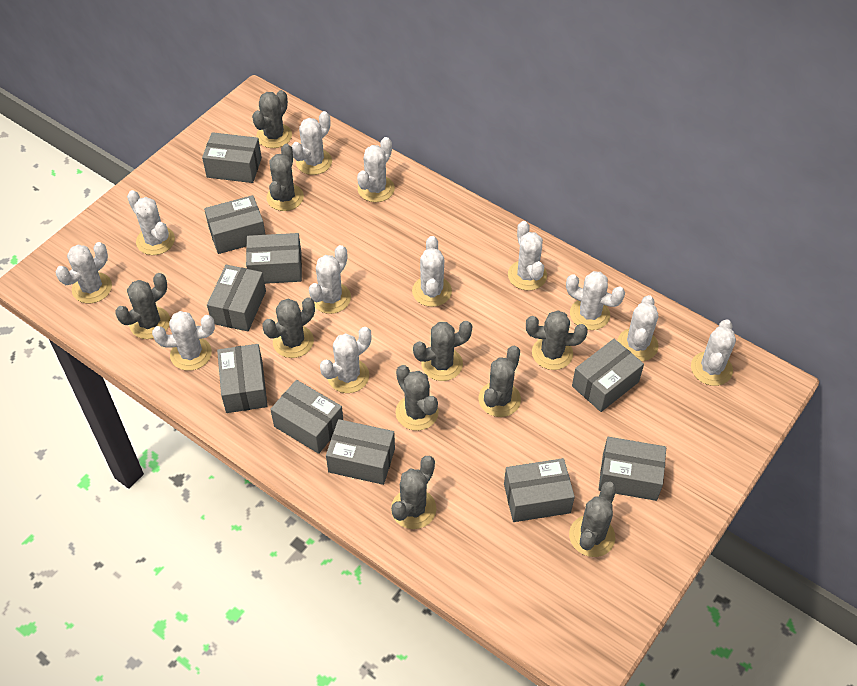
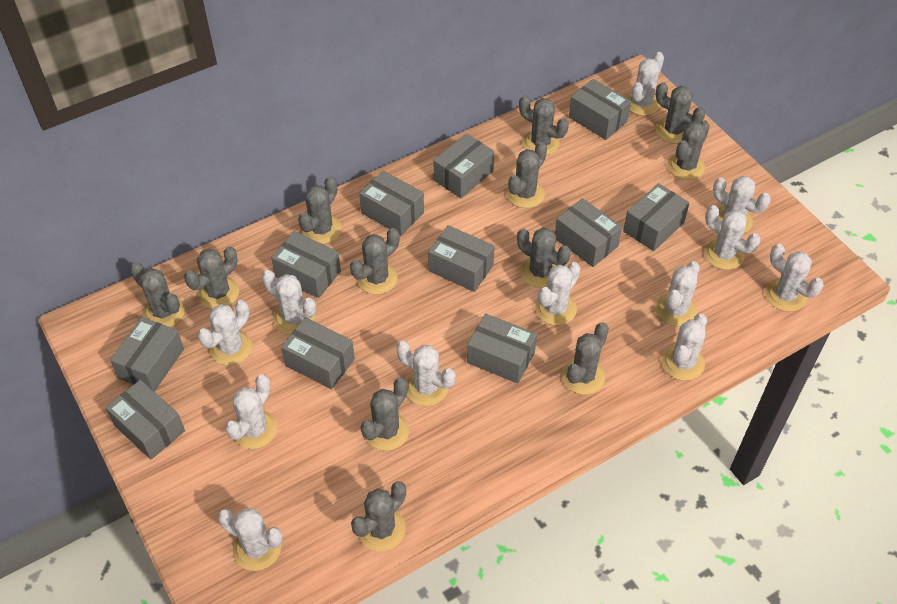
grey box: 10 -> 11
grey cactus: 10 -> 12

